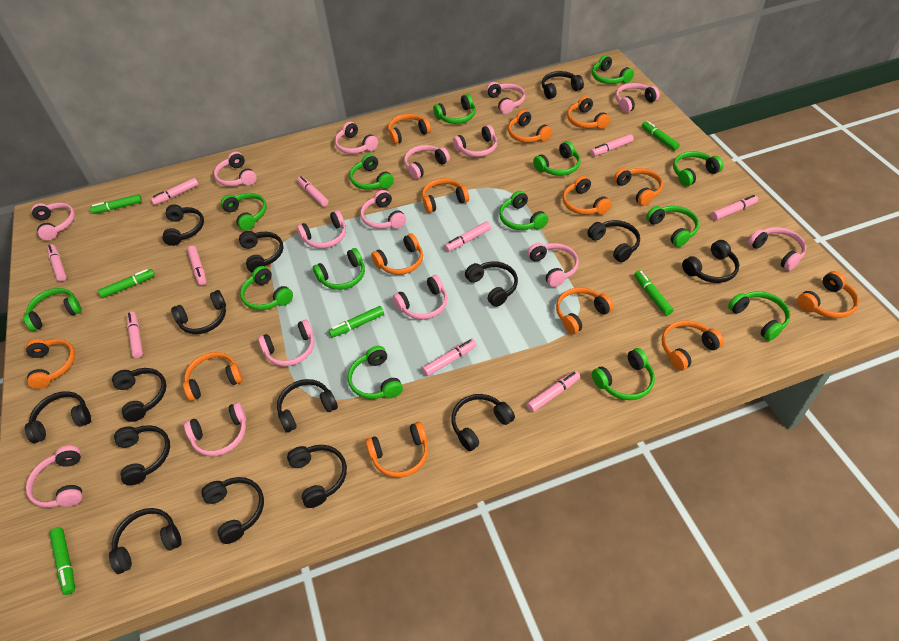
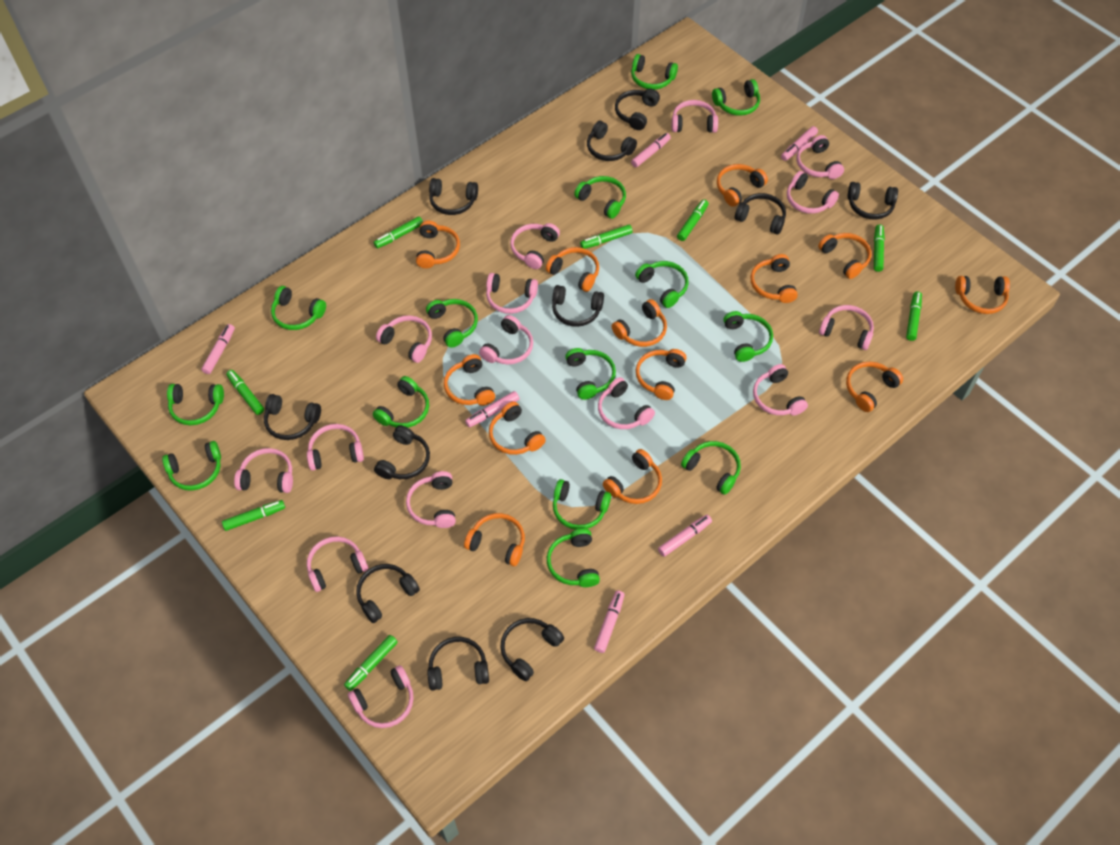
black headphones: 15 -> 11
green marker: 6 -> 8
pink marker: 10 -> 6

